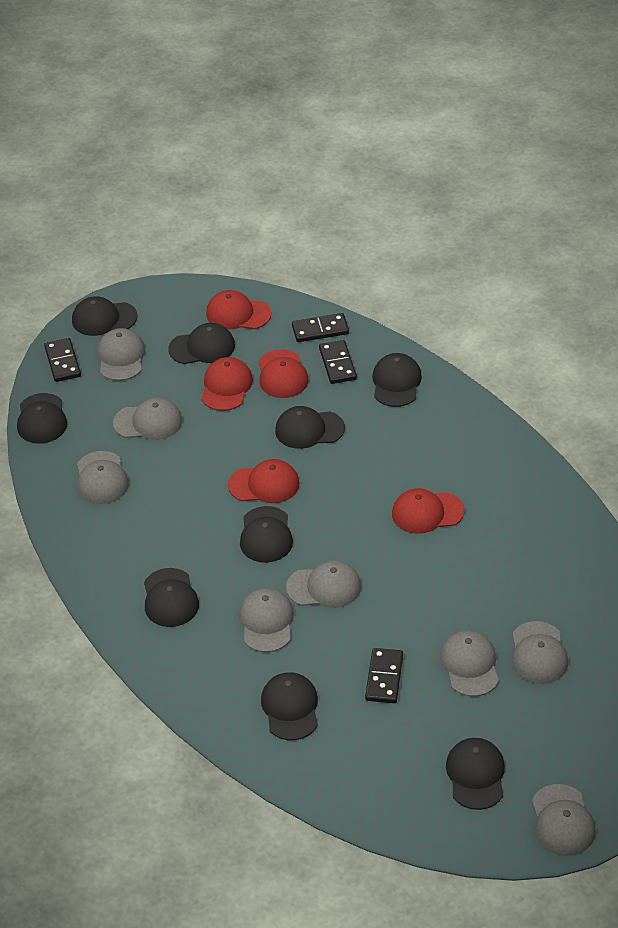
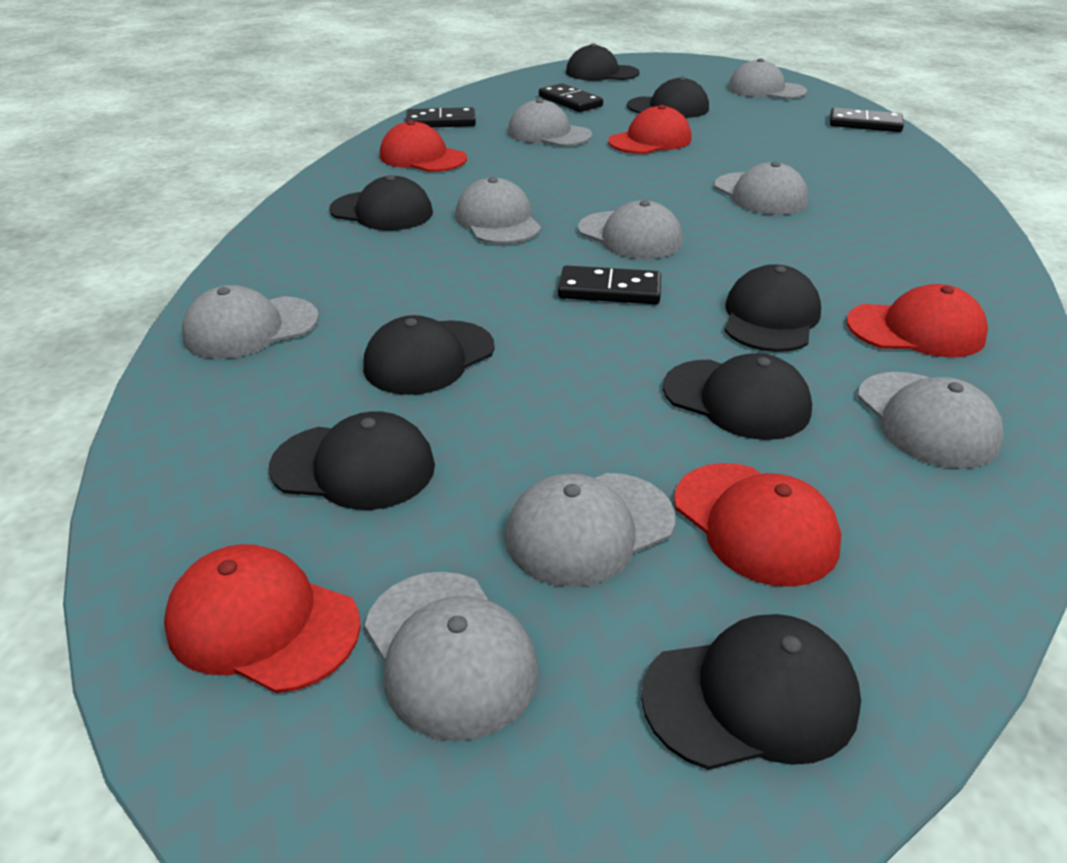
black cap: 9 -> 8
grey cap: 8 -> 9

